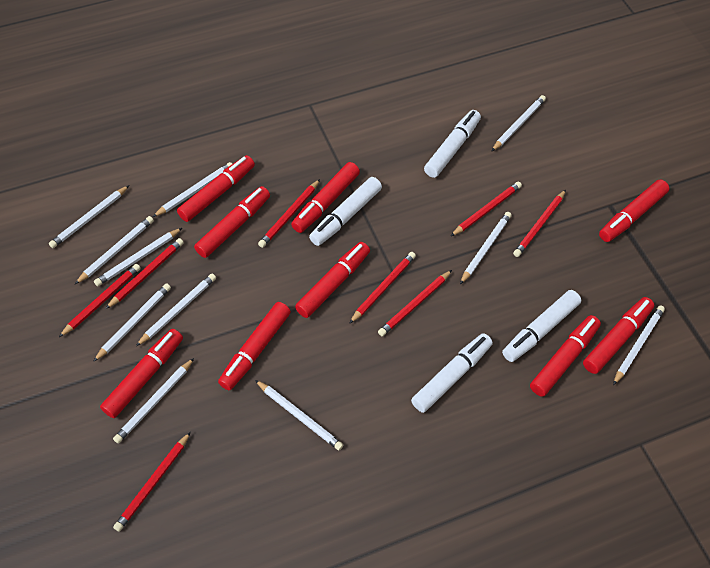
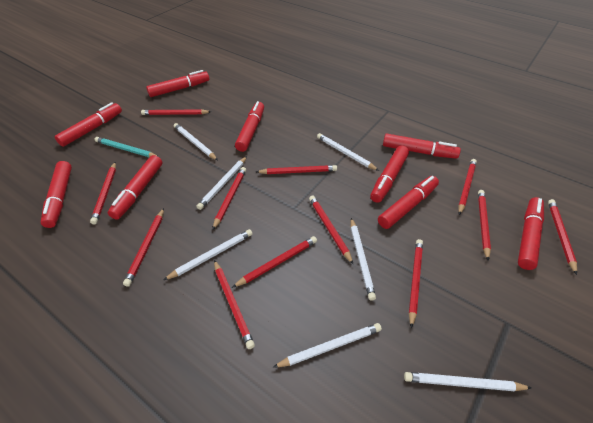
red pencil: 8 -> 12
turquoise pencil: 0 -> 1
white marker: 4 -> 0
white pencil: 11 -> 7

